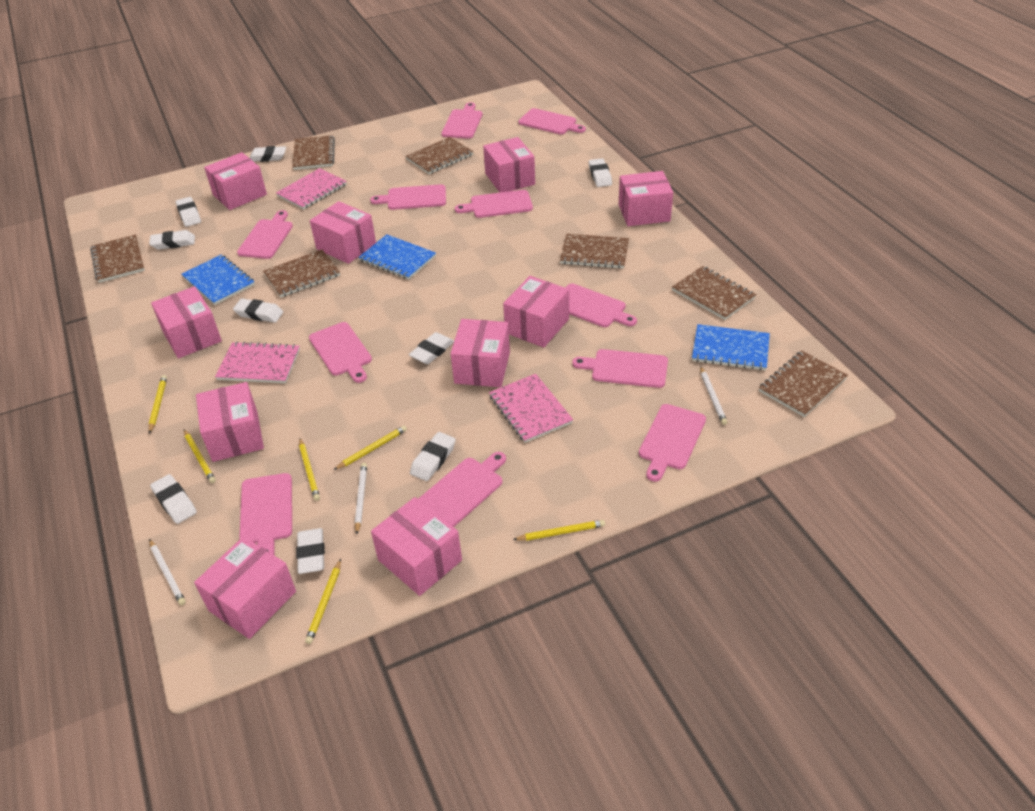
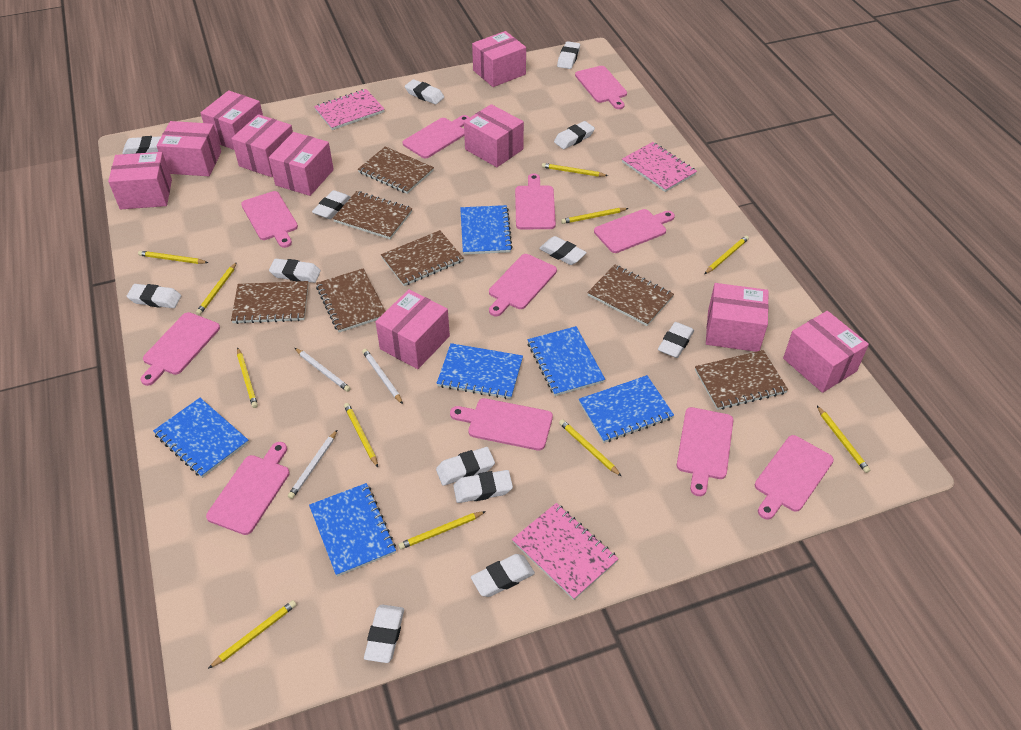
blue notebook: 3 -> 6
white eraser: 9 -> 13
yellow pencil: 6 -> 11

